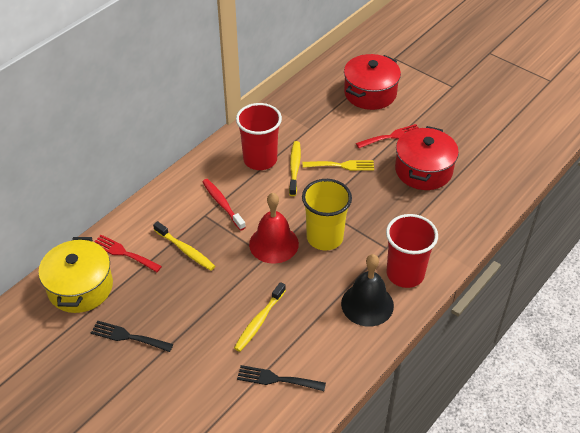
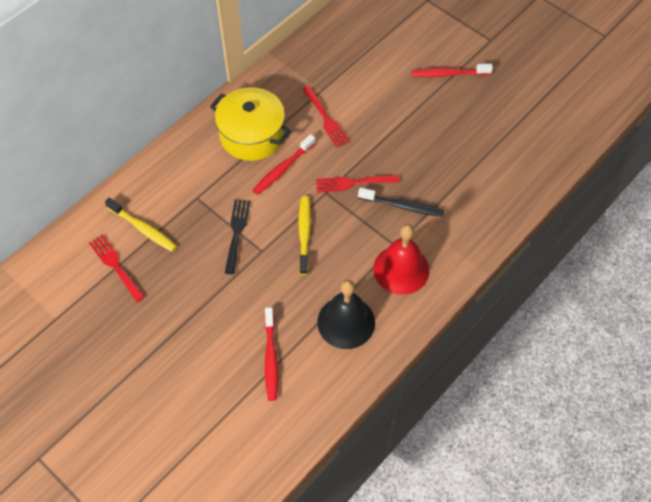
black fork: 2 -> 1
black toothbrush: 0 -> 1
red cup: 2 -> 0
red fork: 2 -> 3
red pot: 2 -> 0
red toothbrush: 1 -> 3
yellow cup: 1 -> 0
yellow fork: 1 -> 0
yellow toothbrush: 3 -> 2

